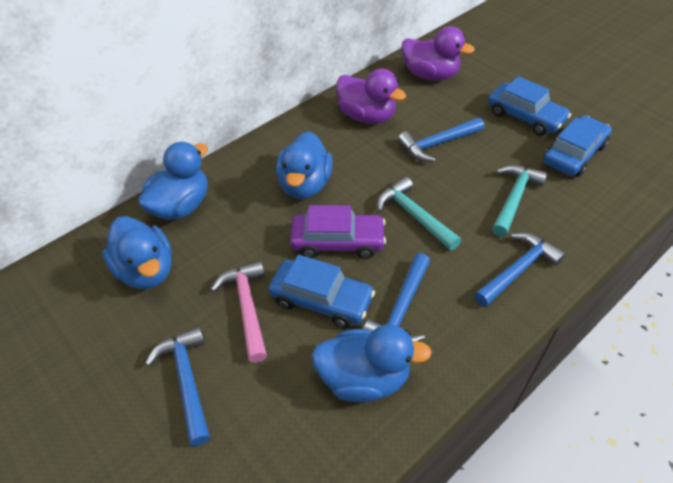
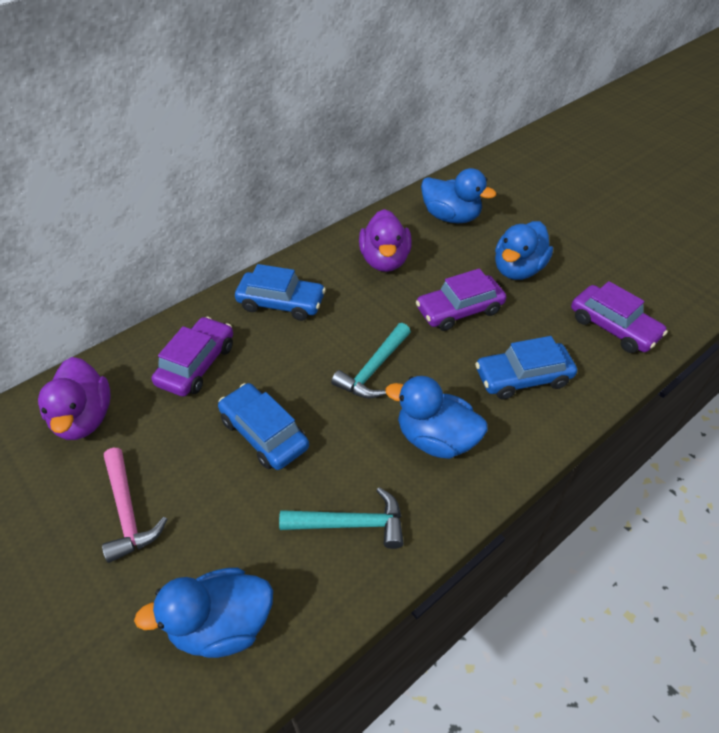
blue hammer: 4 -> 0
purple car: 1 -> 3

